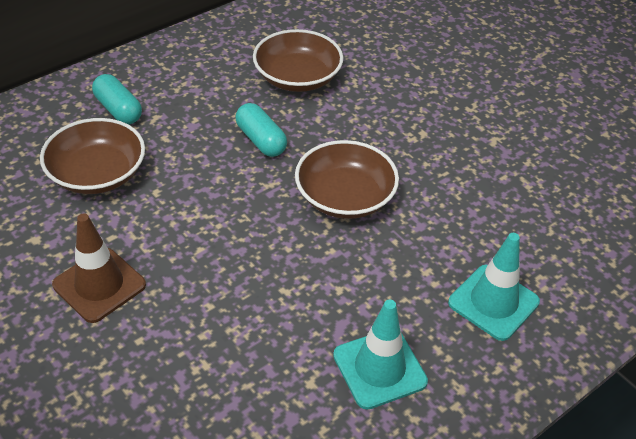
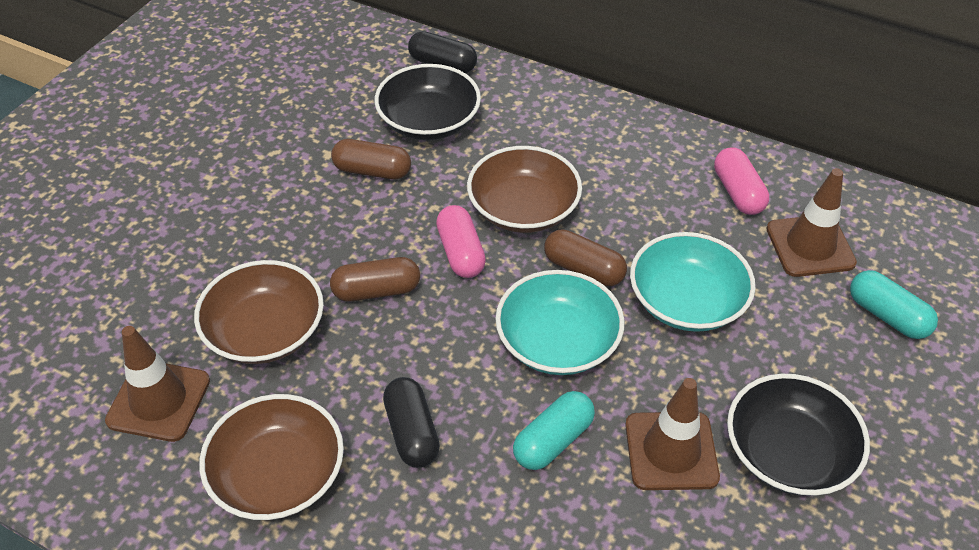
black bowl: 0 -> 2
black capsule: 0 -> 2
brown capsule: 0 -> 3
brown traffic cone: 1 -> 3
pink capsule: 0 -> 2
turquoise bowl: 0 -> 2
turquoise traffic cone: 2 -> 0

